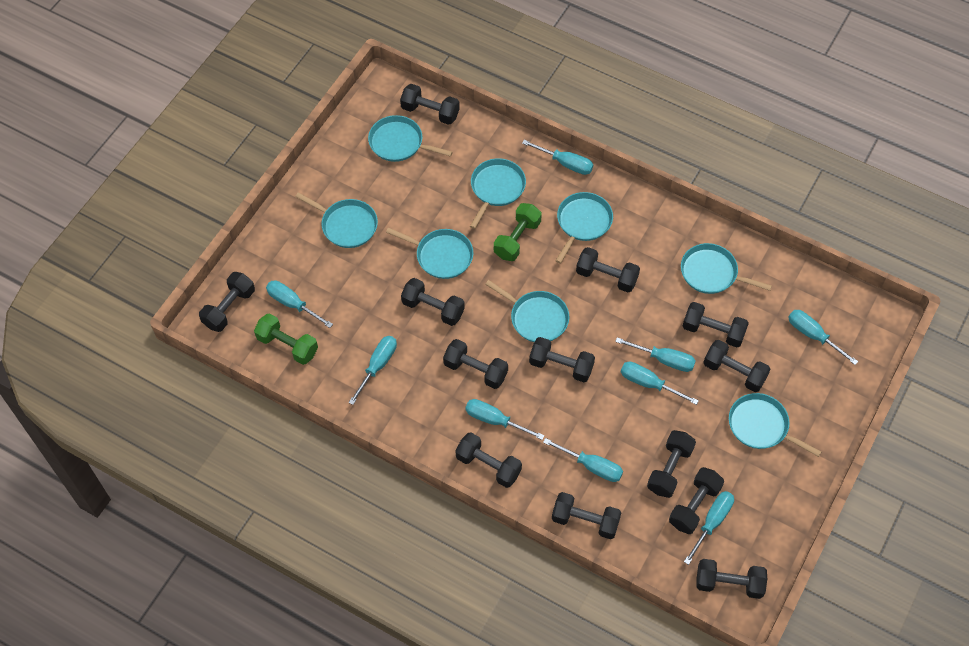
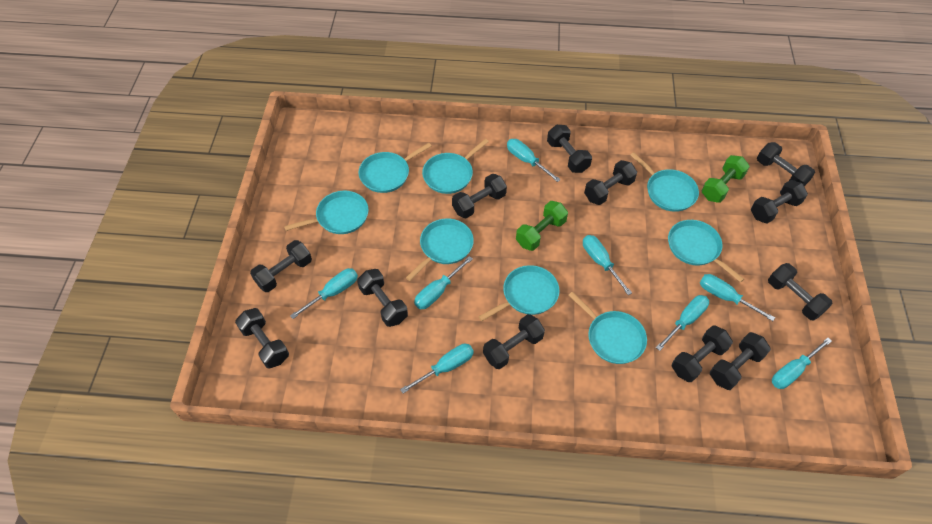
black dumbbell: 13 -> 12
turquoise screwdriver: 9 -> 8

